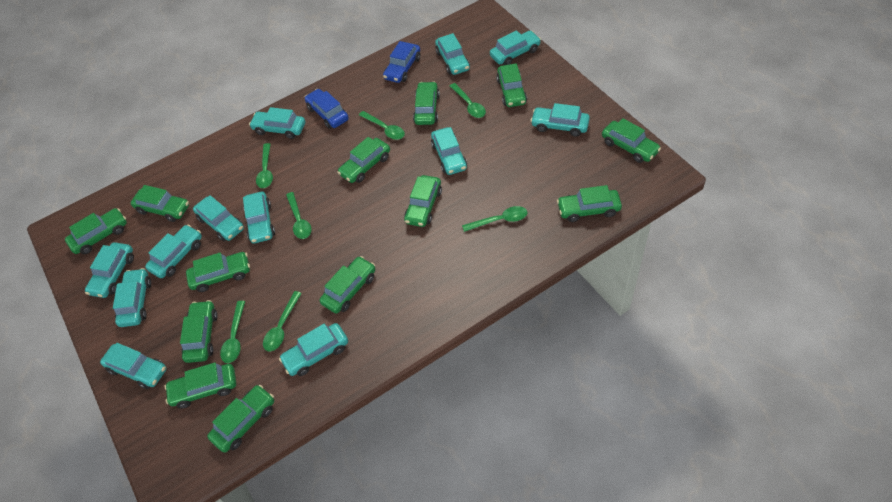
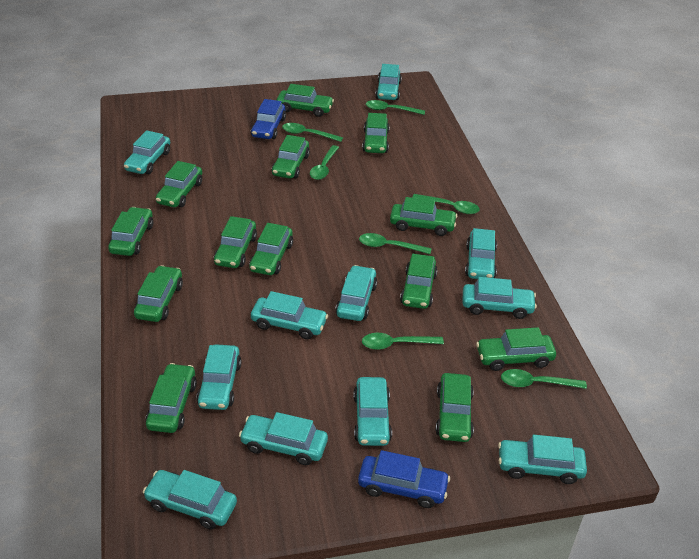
turquoise car: 12 -> 11

